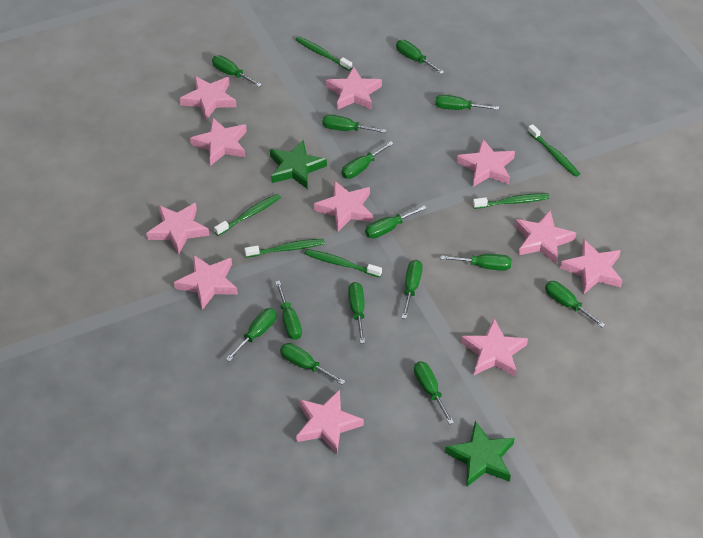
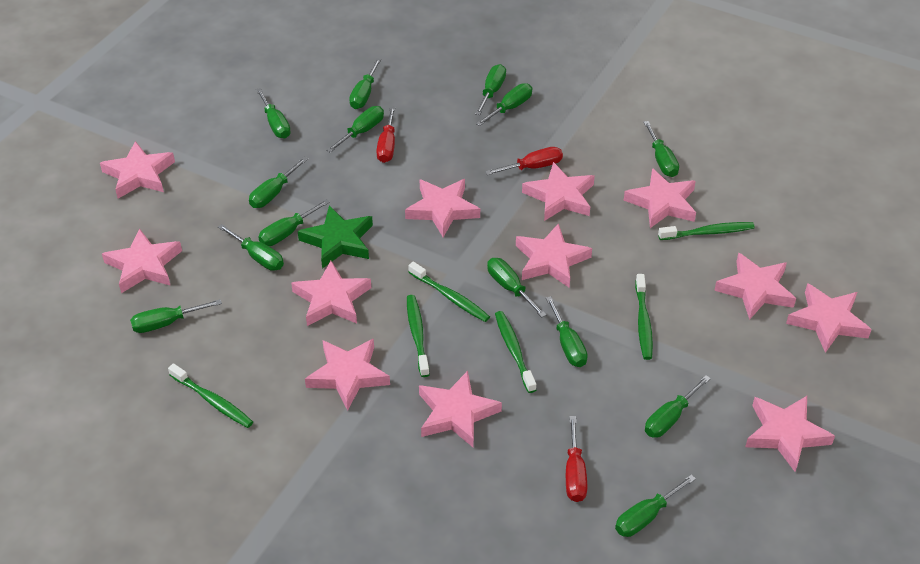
green star: 2 -> 1
pink star: 11 -> 12
red screwdriver: 0 -> 3

